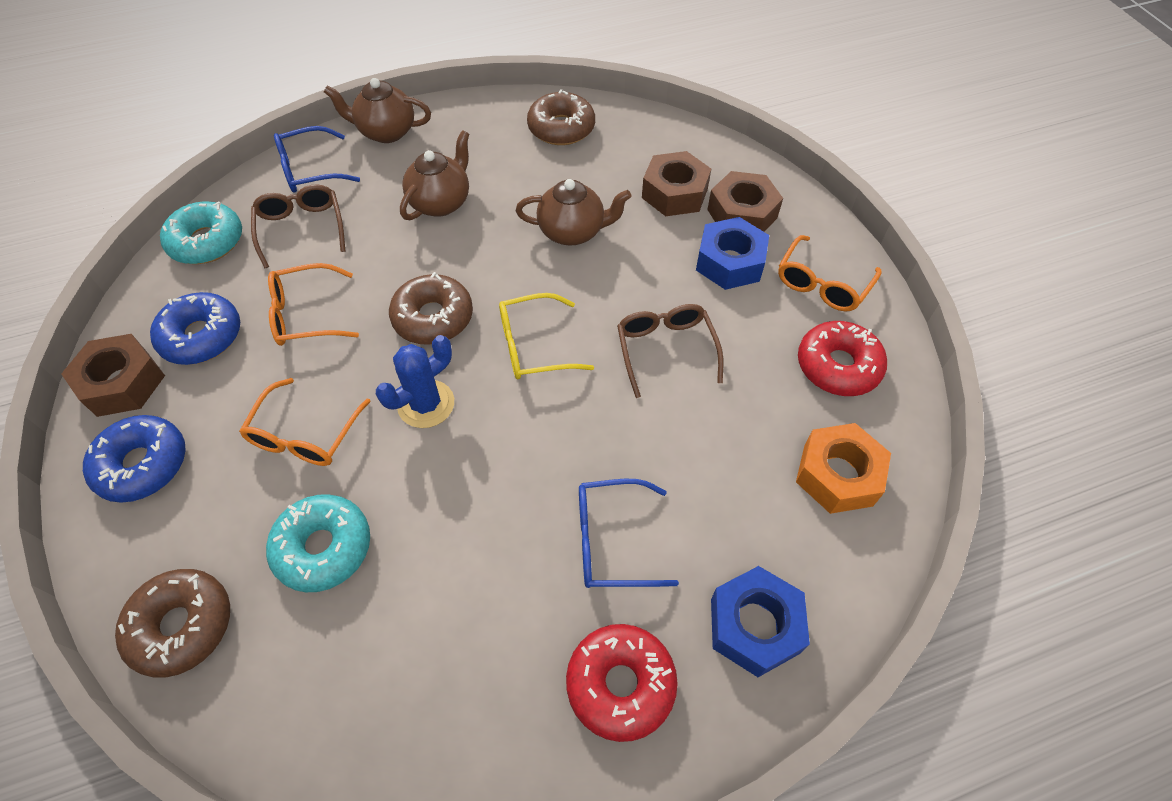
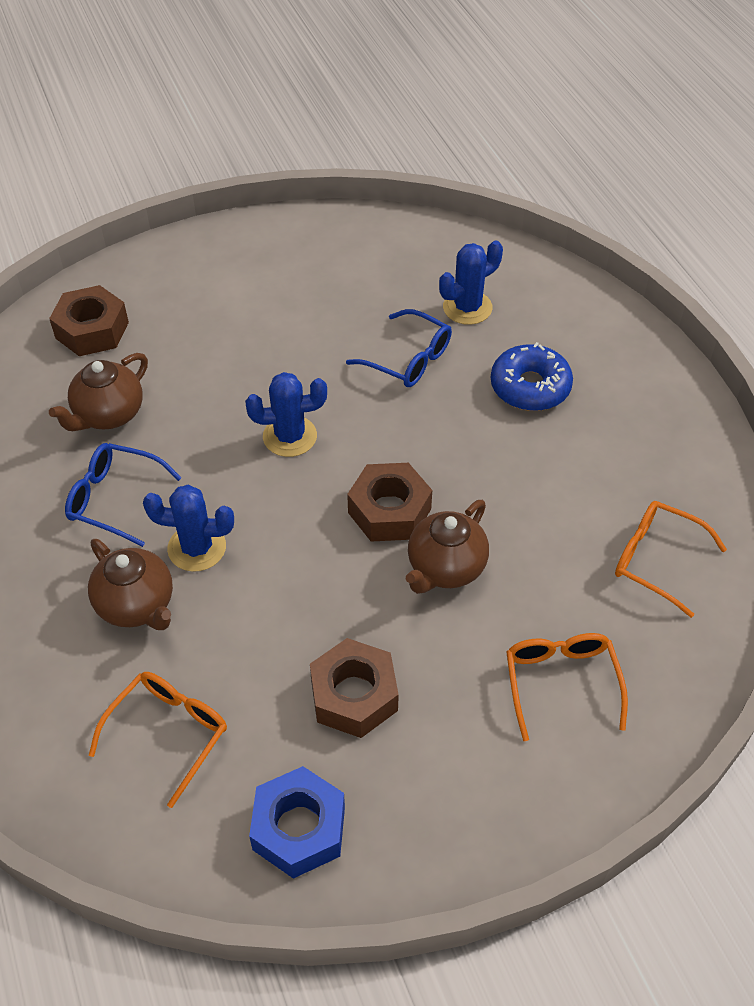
blue cactus: 1 -> 3
blue donut: 2 -> 1
blue nut: 2 -> 1
brown donut: 3 -> 0
brown glasses: 2 -> 0
orange nut: 1 -> 0
red donut: 2 -> 0
turquoise donut: 2 -> 0
yellow glasses: 1 -> 0

